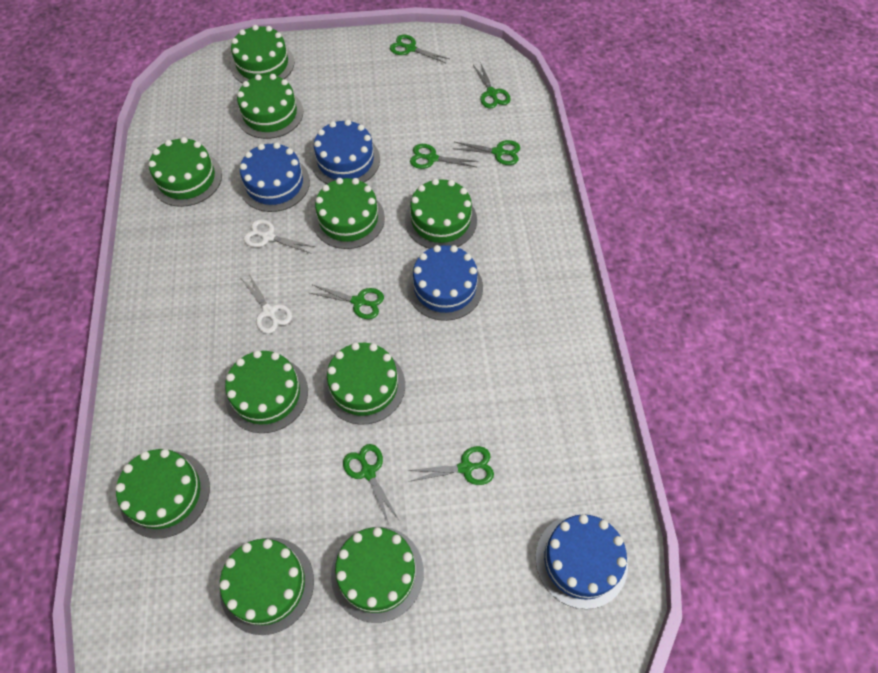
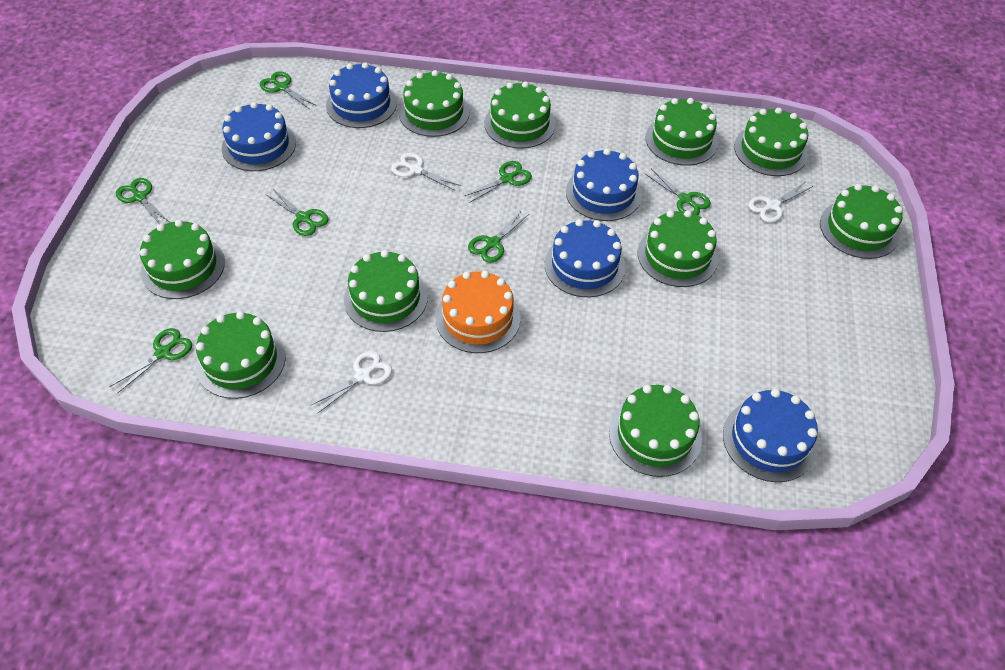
blue cake: 4 -> 5
orange cake: 0 -> 1
white scissors: 2 -> 3

